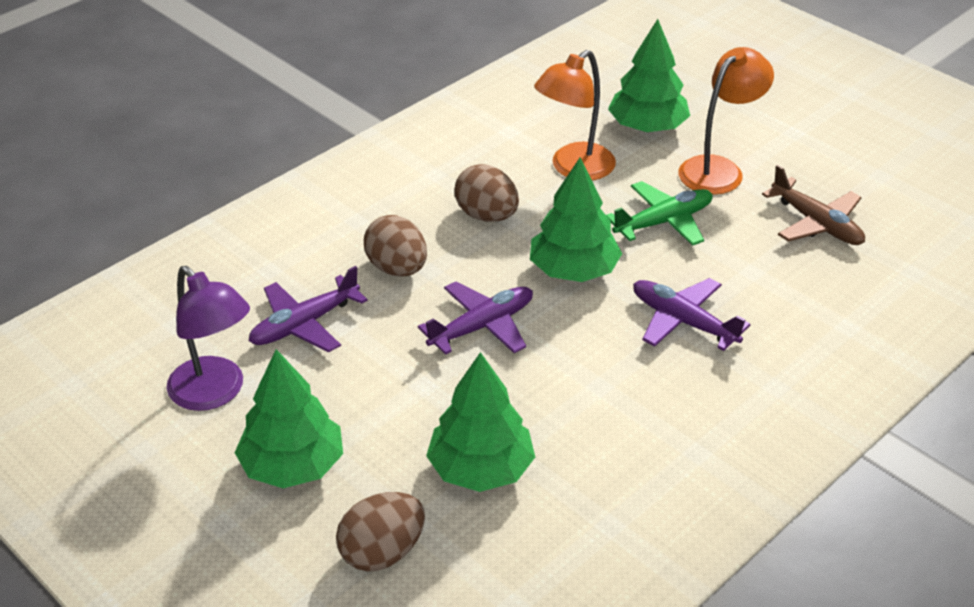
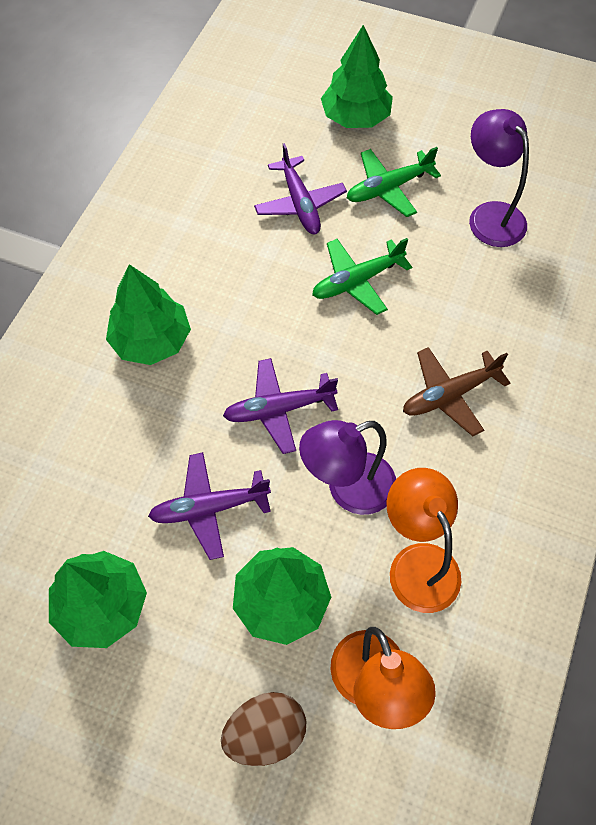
brown egg: 3 -> 1
green plane: 1 -> 2
purple lamp: 1 -> 2

